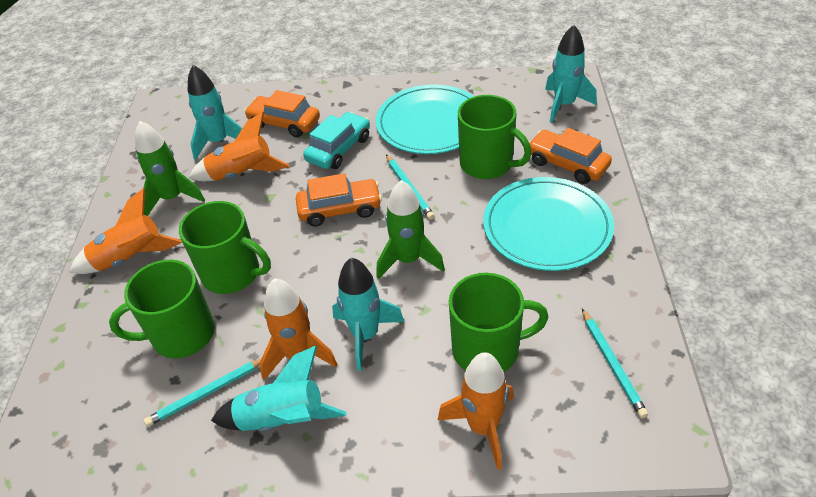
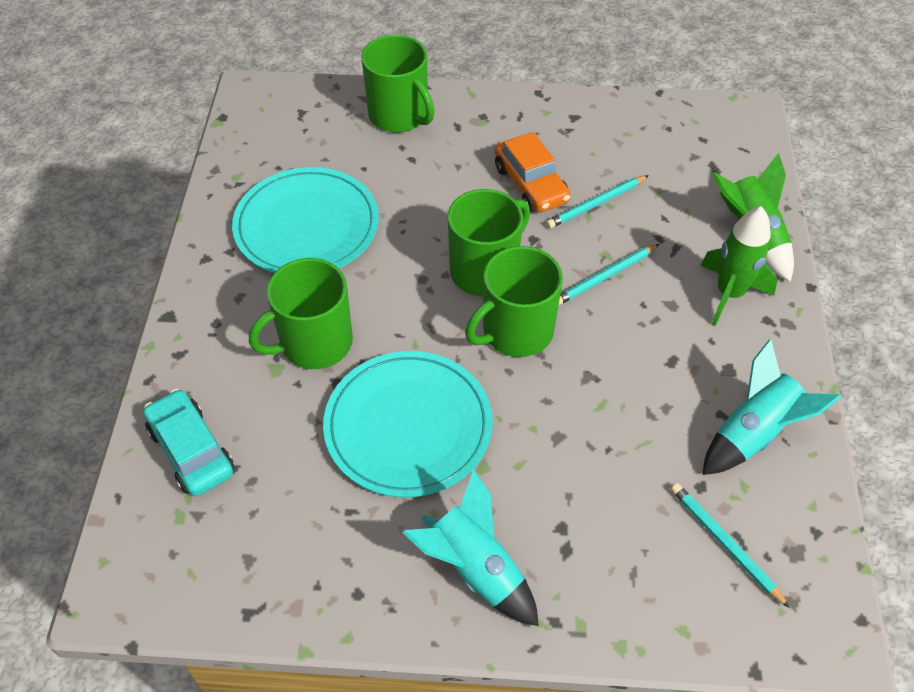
orange car: 3 -> 1
orange rocket: 4 -> 0
turquoise rocket: 4 -> 2

